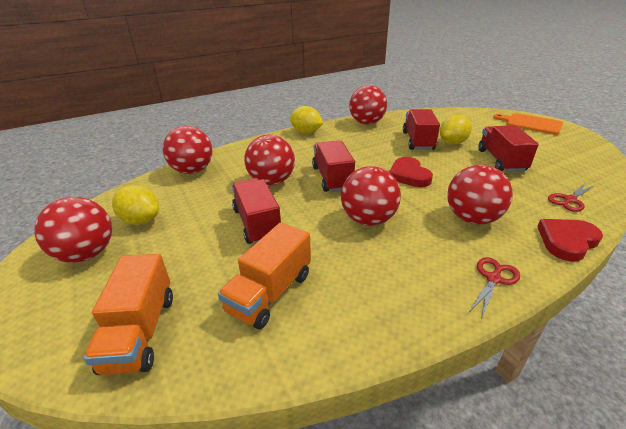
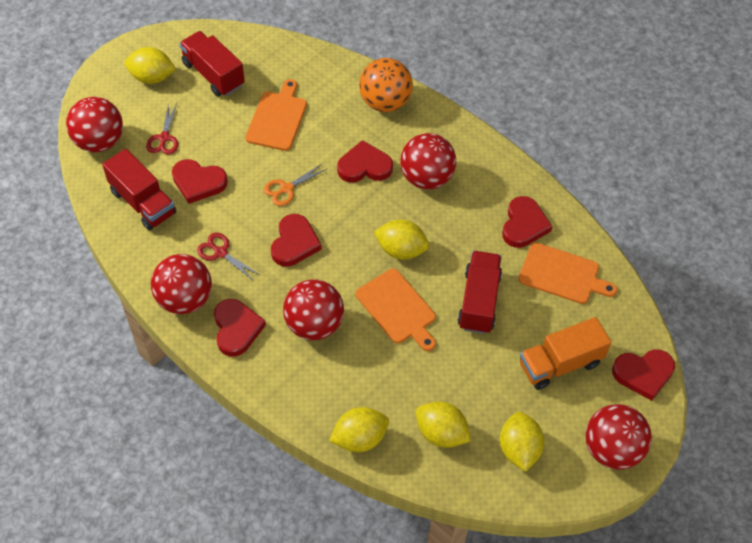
orange ball: 0 -> 1
orange cutting board: 1 -> 3
orange scissors: 0 -> 1
orange truck: 2 -> 1
red ball: 6 -> 5
red heart: 2 -> 6
red truck: 4 -> 3
yellow lemon: 3 -> 5

